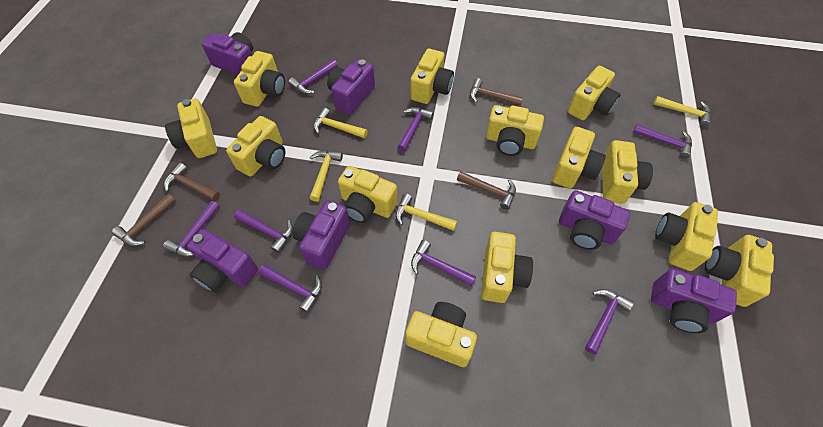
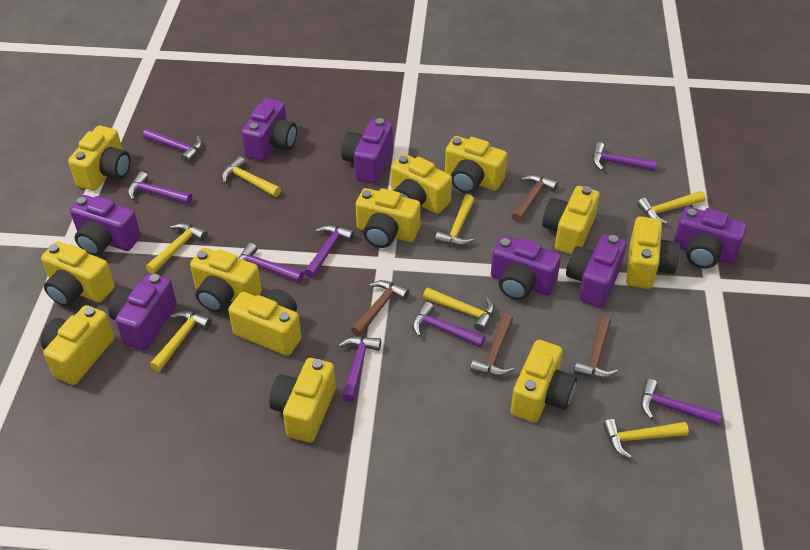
purple camera: 6 -> 7
yellow camera: 13 -> 12
yellow hammer: 4 -> 7

